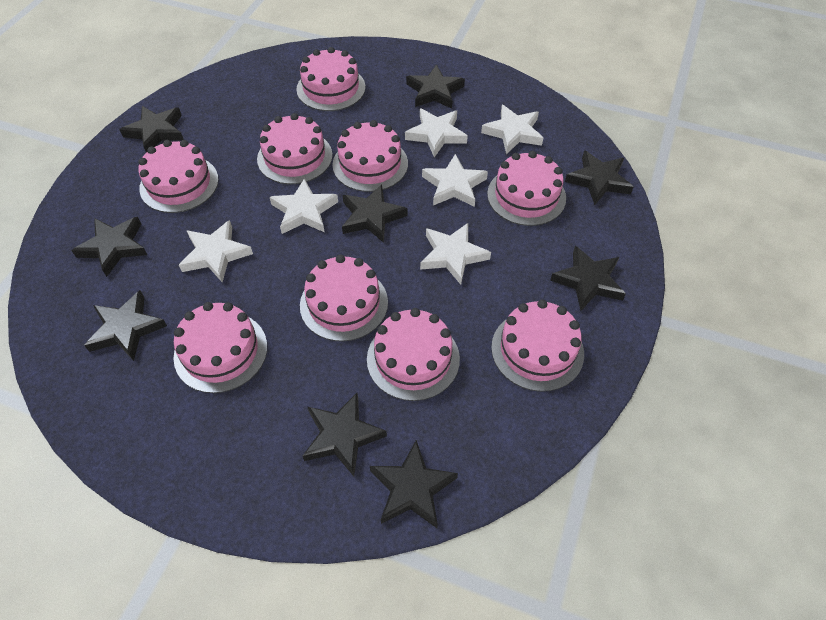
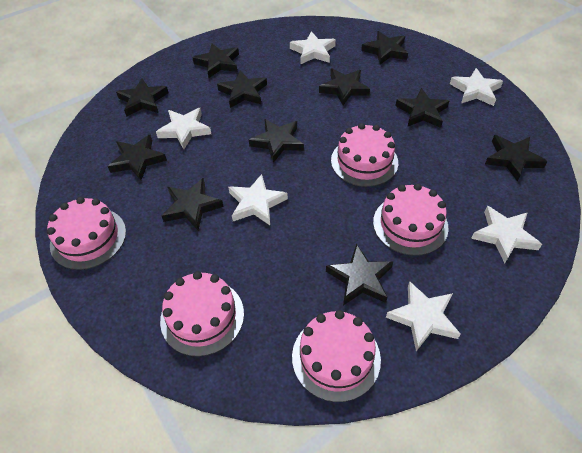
black star: 9 -> 11
pink cake: 9 -> 5

